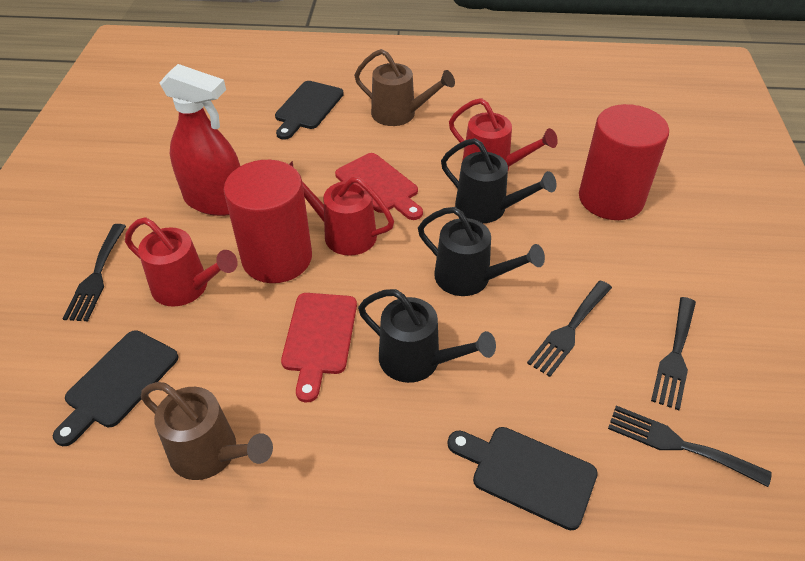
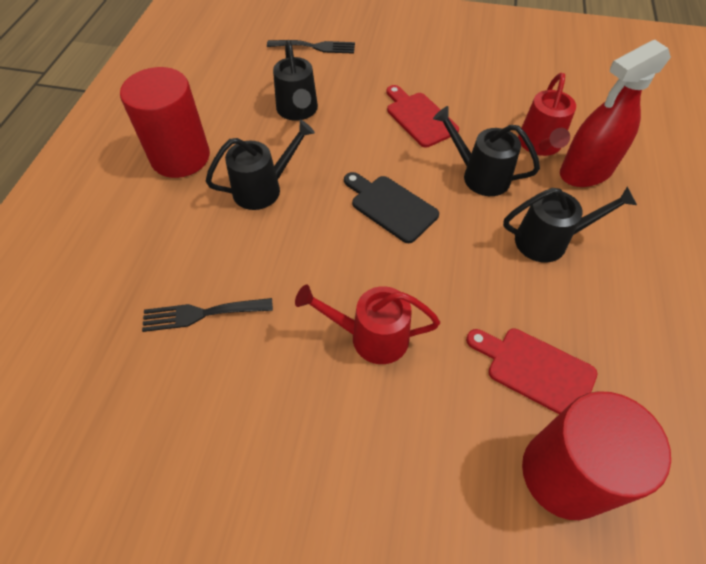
black cutting board: 3 -> 1
black fork: 4 -> 2
black watering can: 3 -> 4
brown watering can: 2 -> 0
red watering can: 3 -> 2

